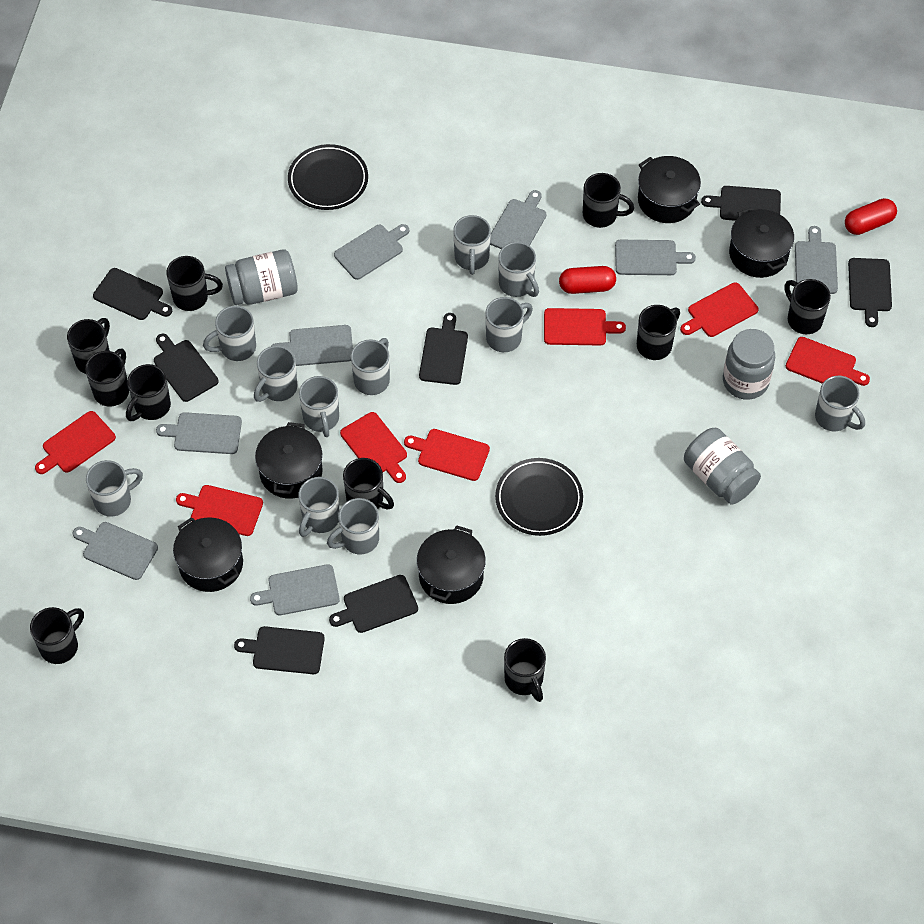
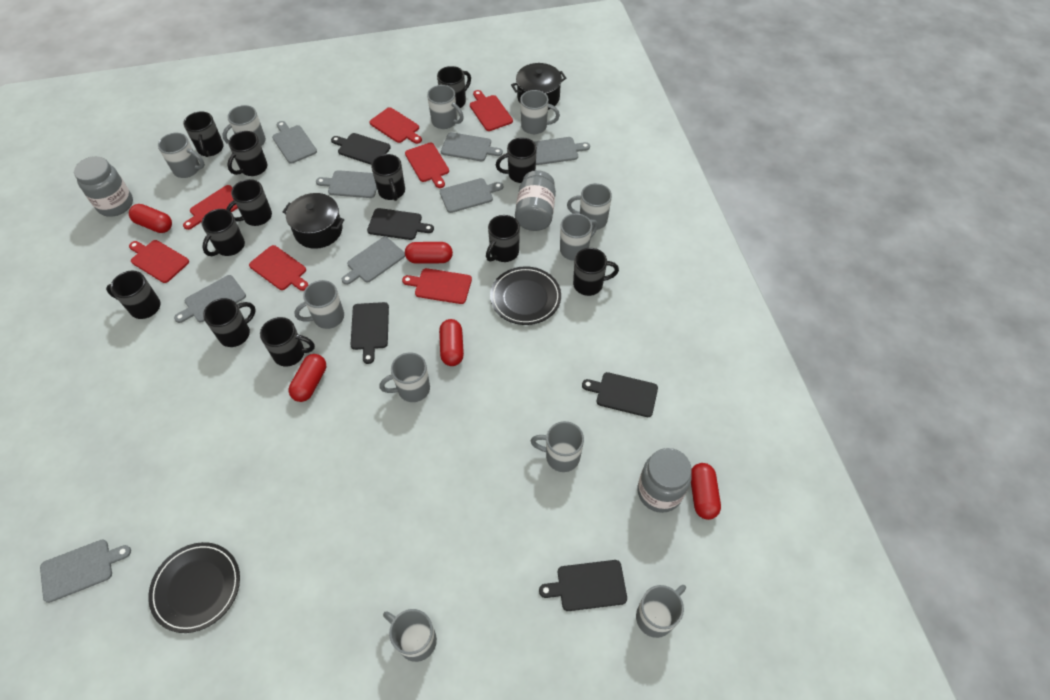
black cutting board: 7 -> 5
black mug: 10 -> 12
black pot: 5 -> 2
red capsule: 2 -> 5

